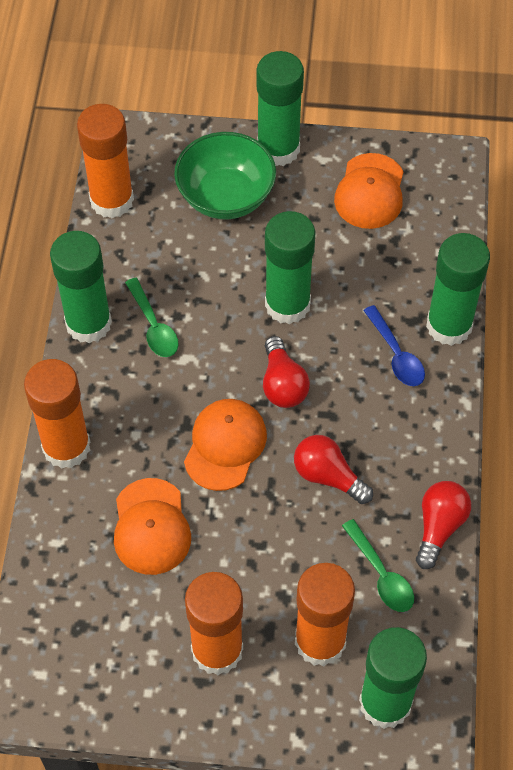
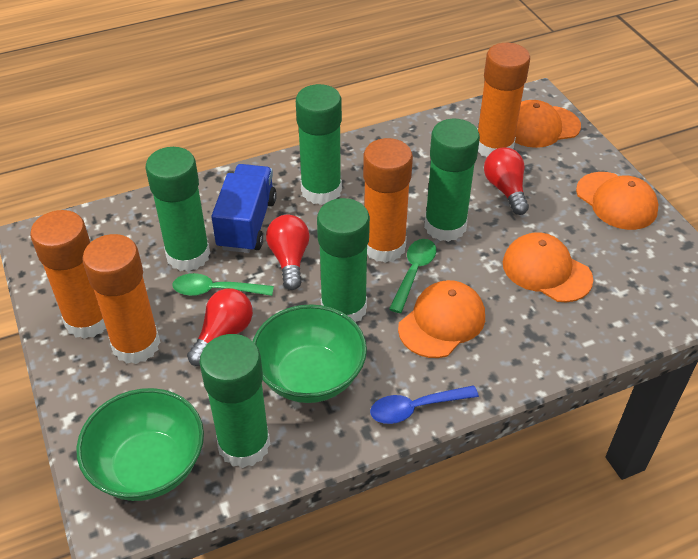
blue truck: 0 -> 1
green bowl: 1 -> 2
orange cap: 3 -> 4

